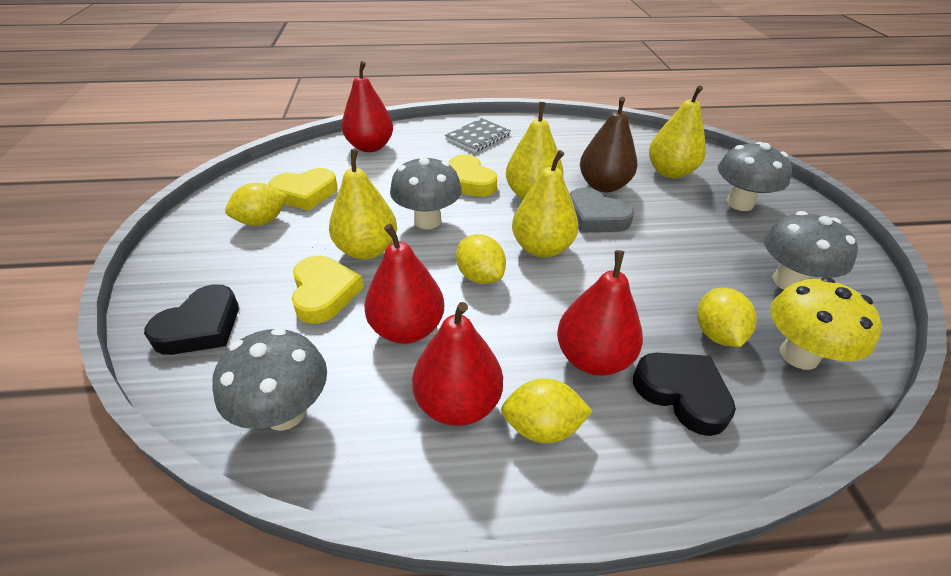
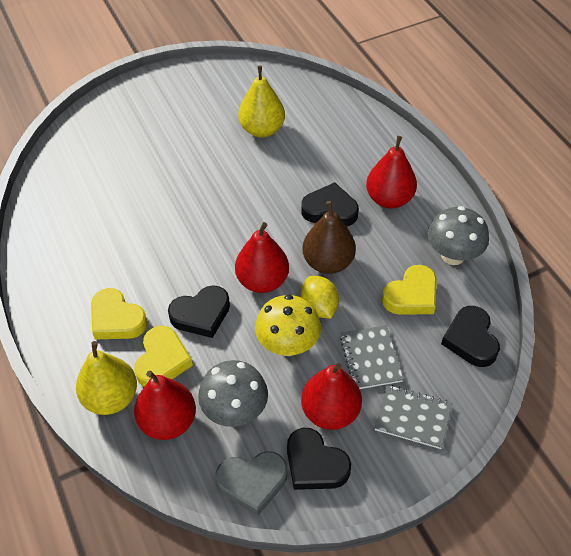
black heart: 2 -> 4
grey mushroom: 4 -> 2
grey notebook: 1 -> 2
yellow lemon: 4 -> 1
yellow pear: 4 -> 2

